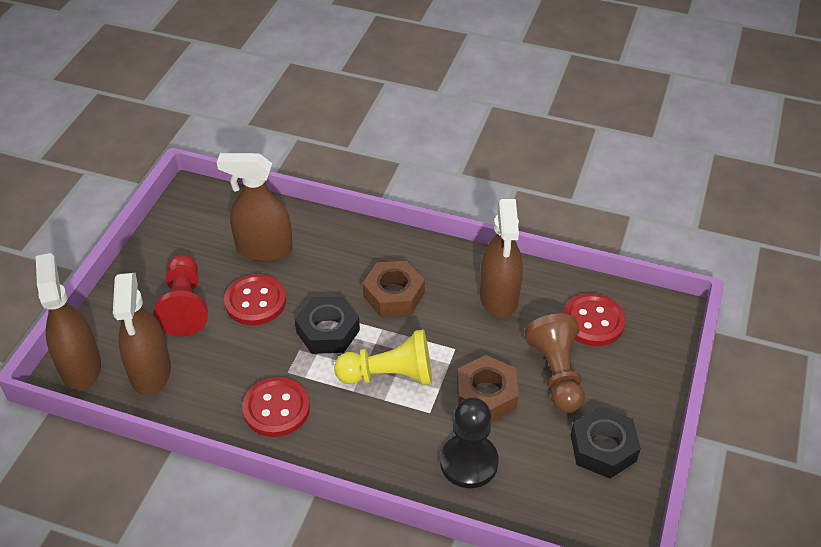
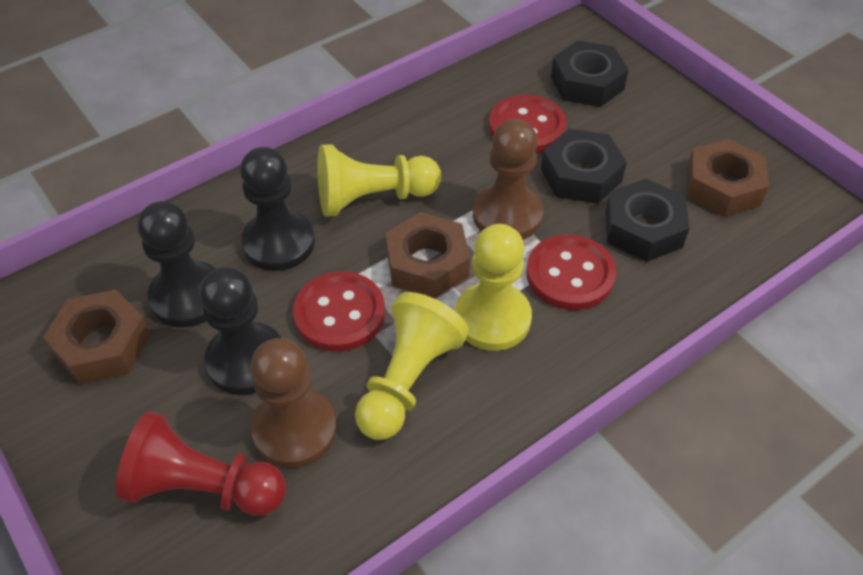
black nut: 2 -> 3
black pawn: 1 -> 3
brown nut: 2 -> 3
brown pawn: 1 -> 2
brown spray bottle: 4 -> 0
yellow pawn: 1 -> 3

